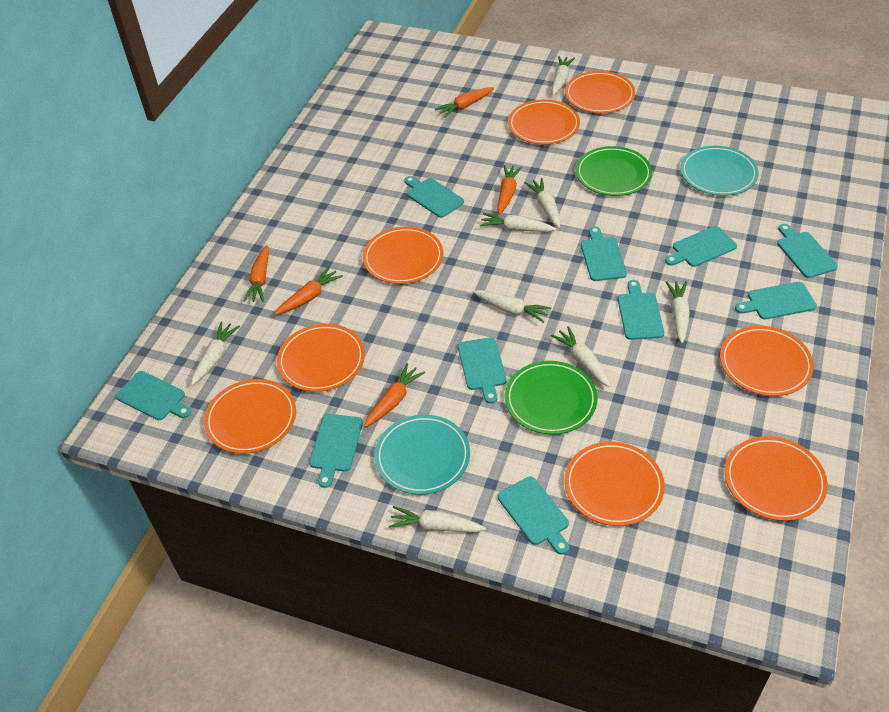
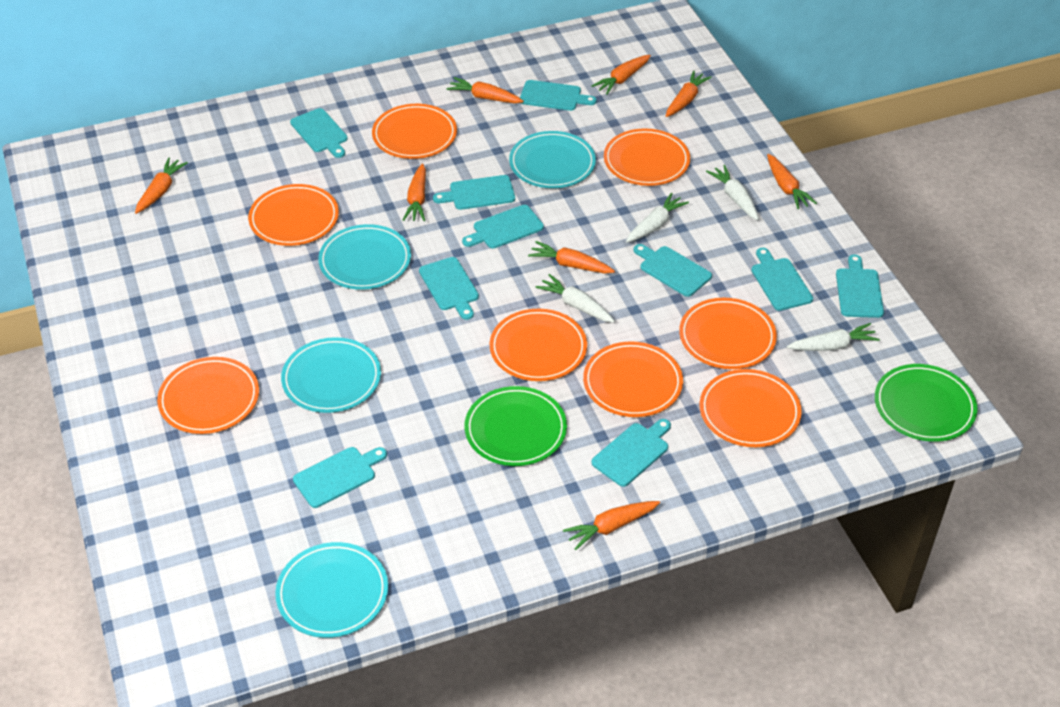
orange carrot: 5 -> 8
turquoise plate: 2 -> 4
white carrot: 8 -> 4

